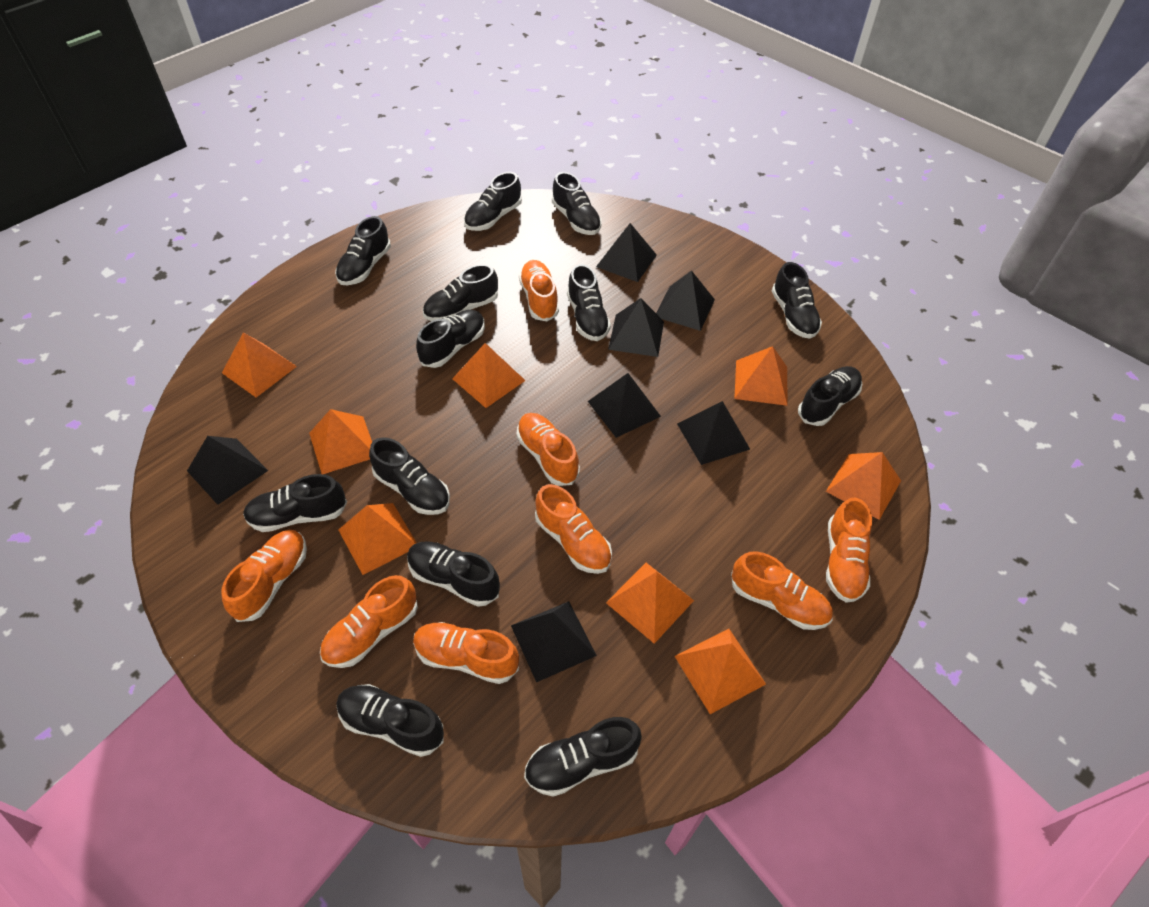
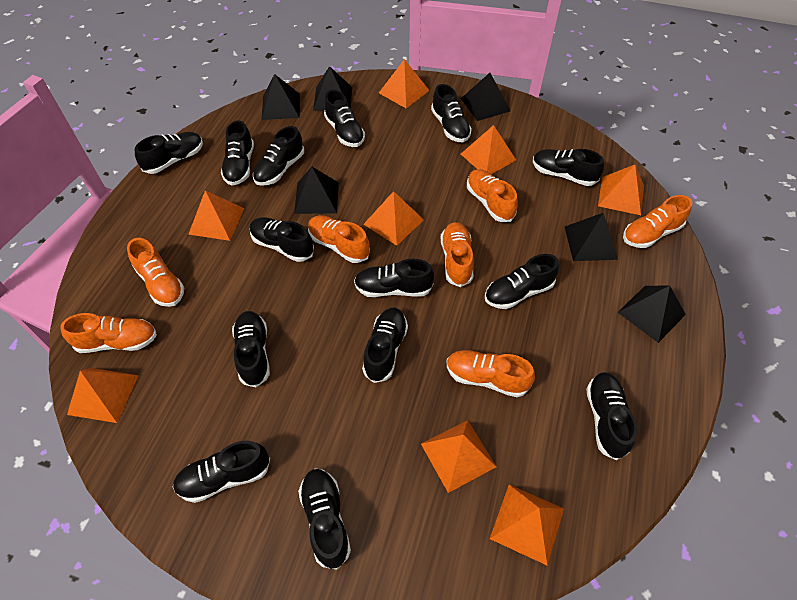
black pyramid: 7 -> 6
black shoe: 13 -> 14
orange shoe: 8 -> 7

